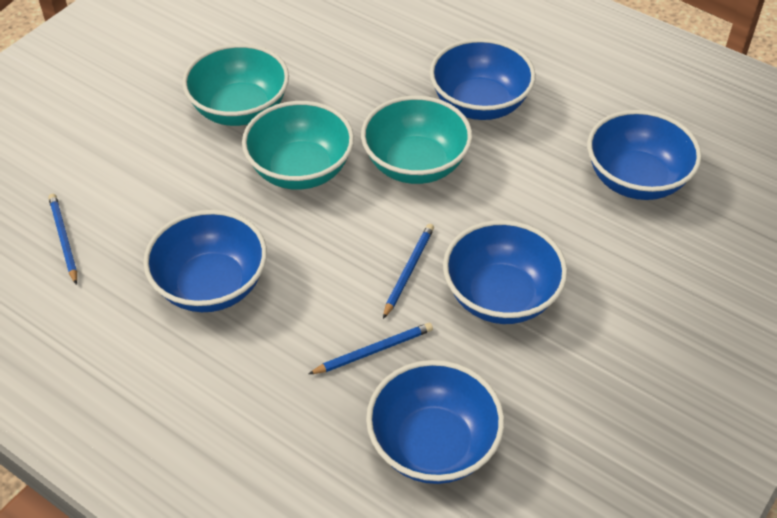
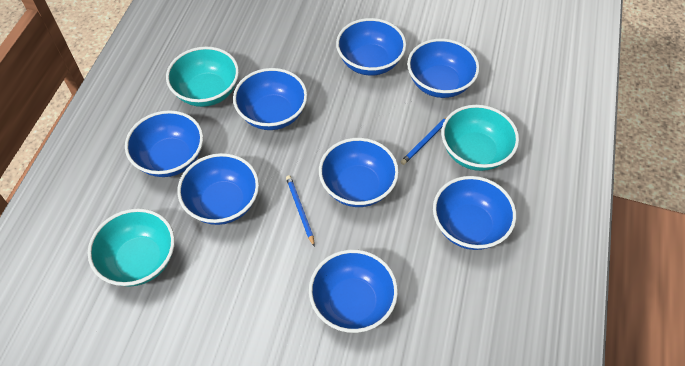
blue bowl: 5 -> 8
blue pencil: 3 -> 2

